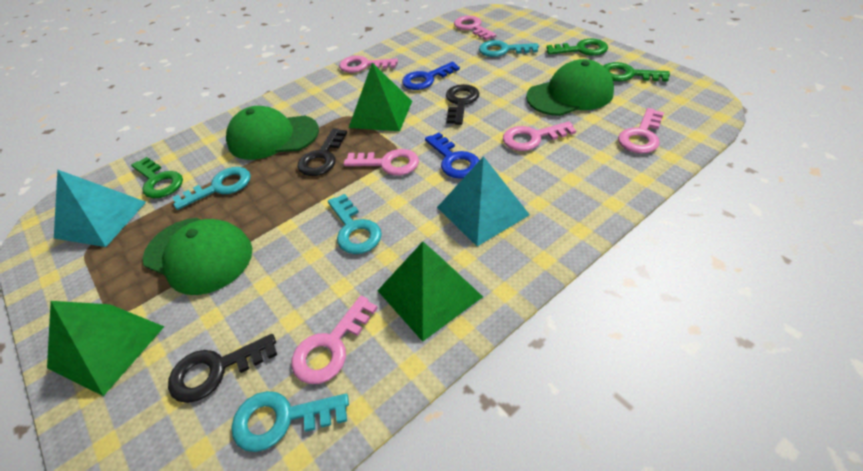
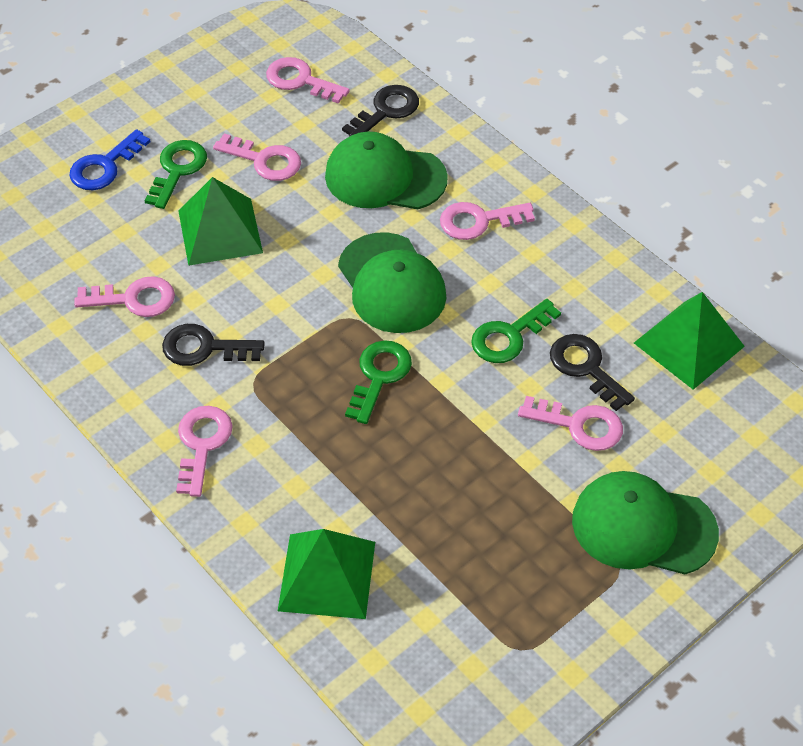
blue key: 2 -> 1
turquoise key: 4 -> 0
turquoise pyramid: 2 -> 0

